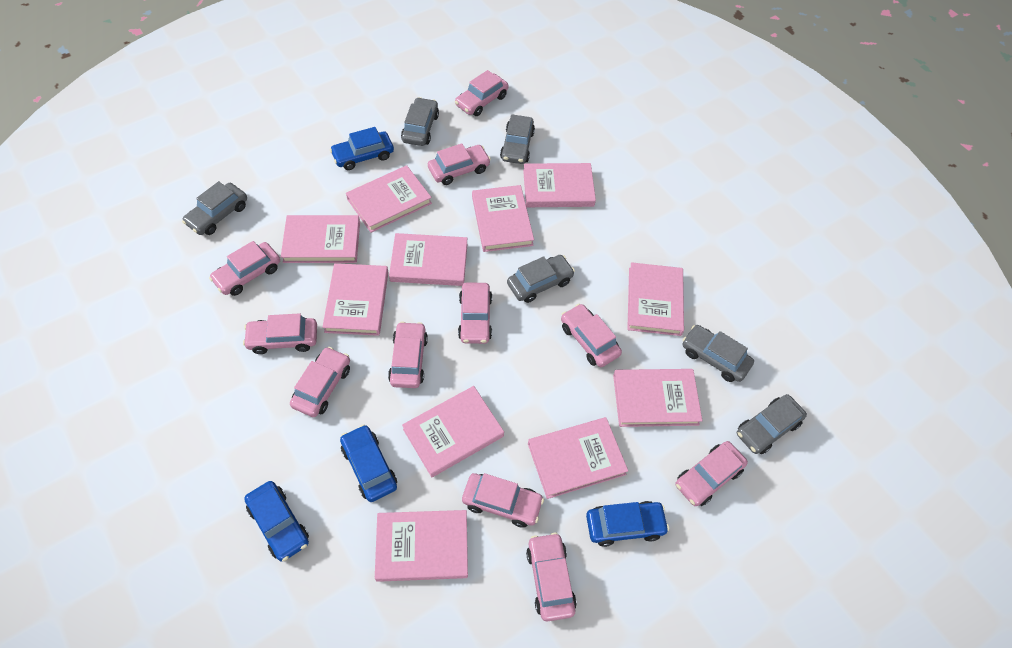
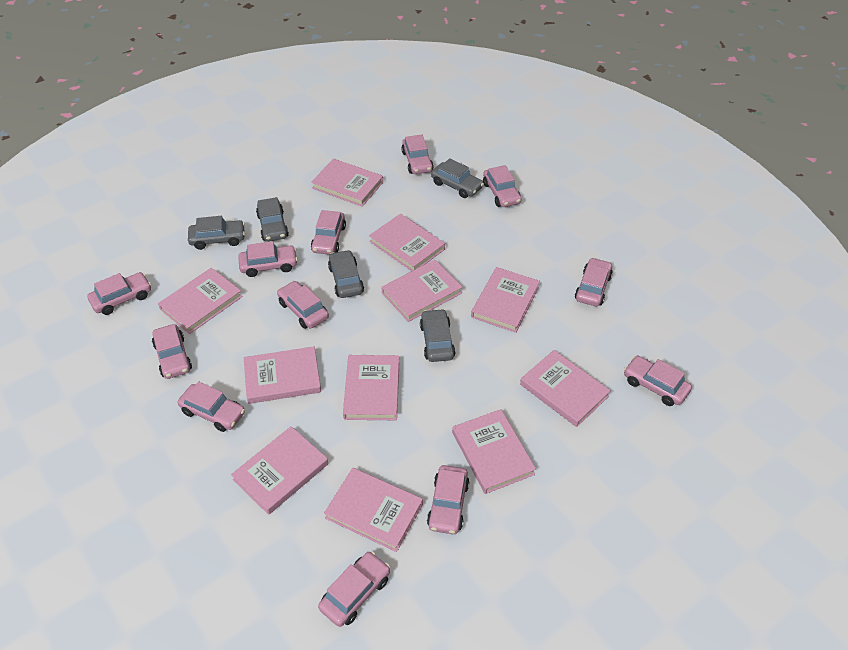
blue car: 4 -> 0
grey car: 6 -> 5
pink car: 11 -> 12

